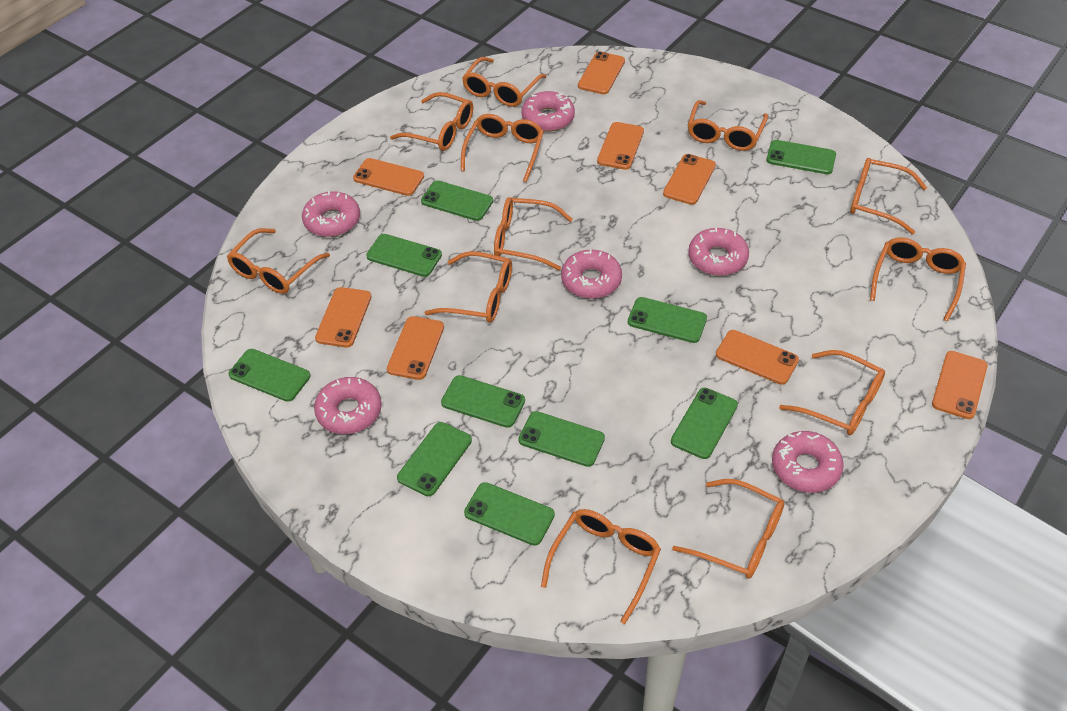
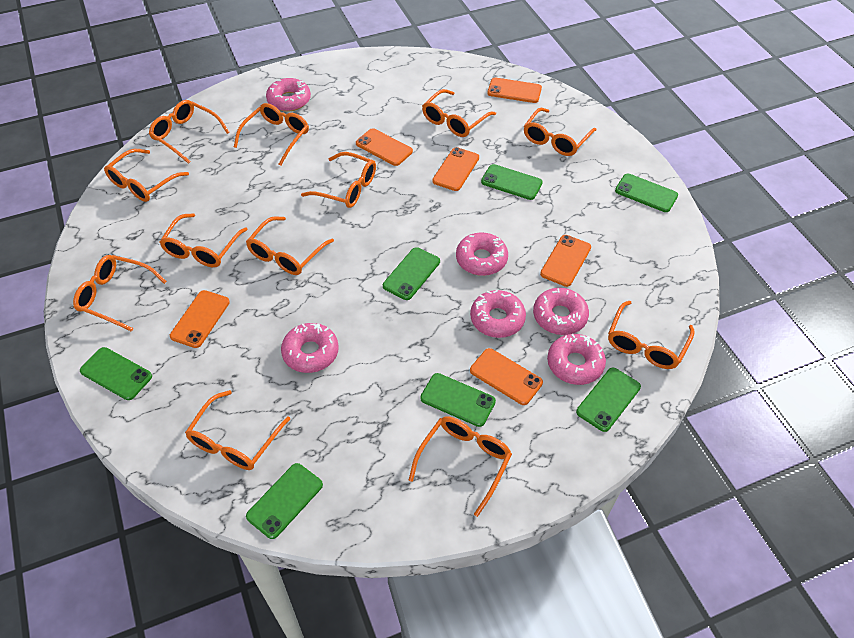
green phone: 10 -> 7
orange phone: 8 -> 6

